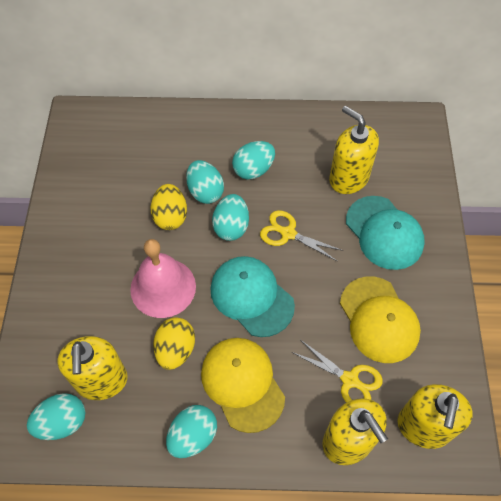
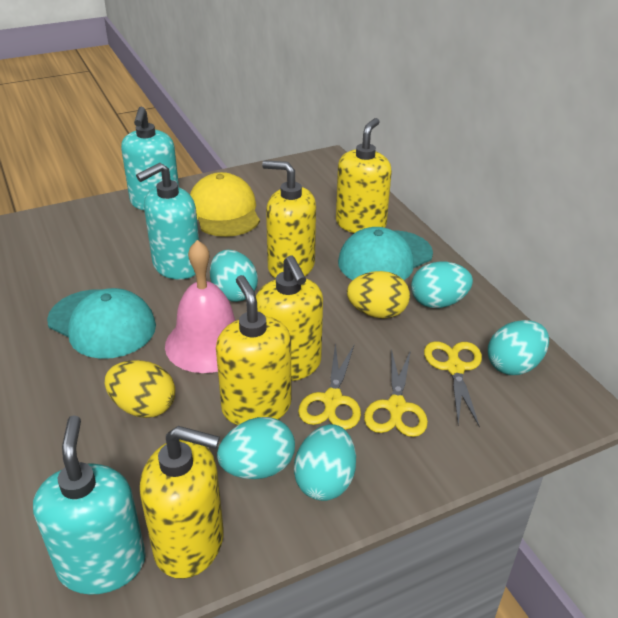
turquoise soap dispenser: 0 -> 3
yellow cap: 2 -> 1
yellow scissors: 2 -> 3
yellow soap dispenser: 4 -> 5

